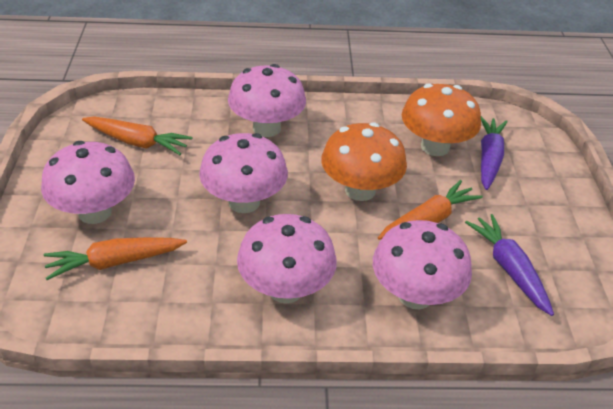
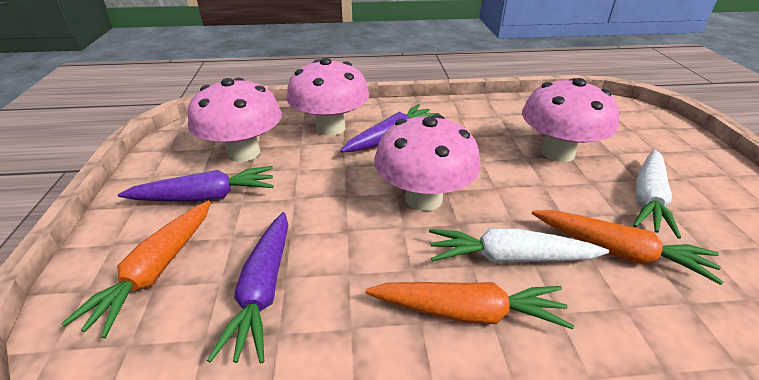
orange mushroom: 2 -> 0
pink mushroom: 5 -> 4
purple carrot: 2 -> 3
white carrot: 0 -> 2

